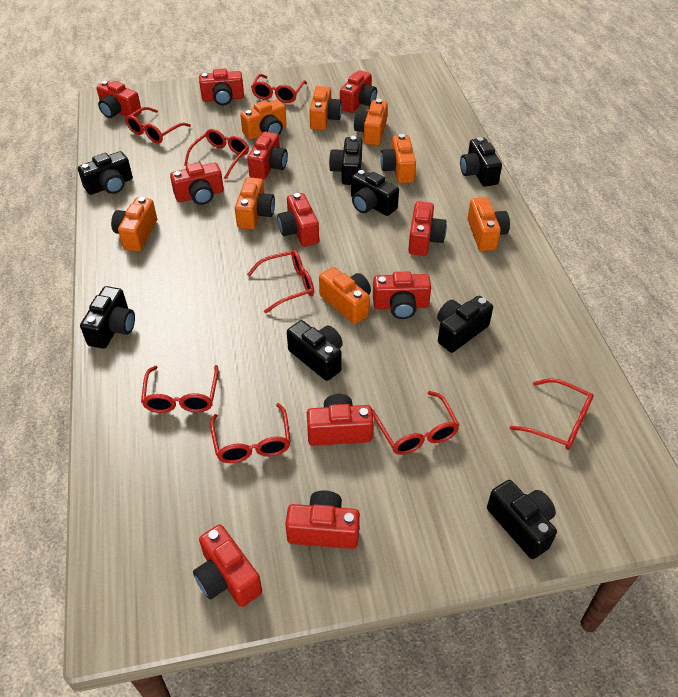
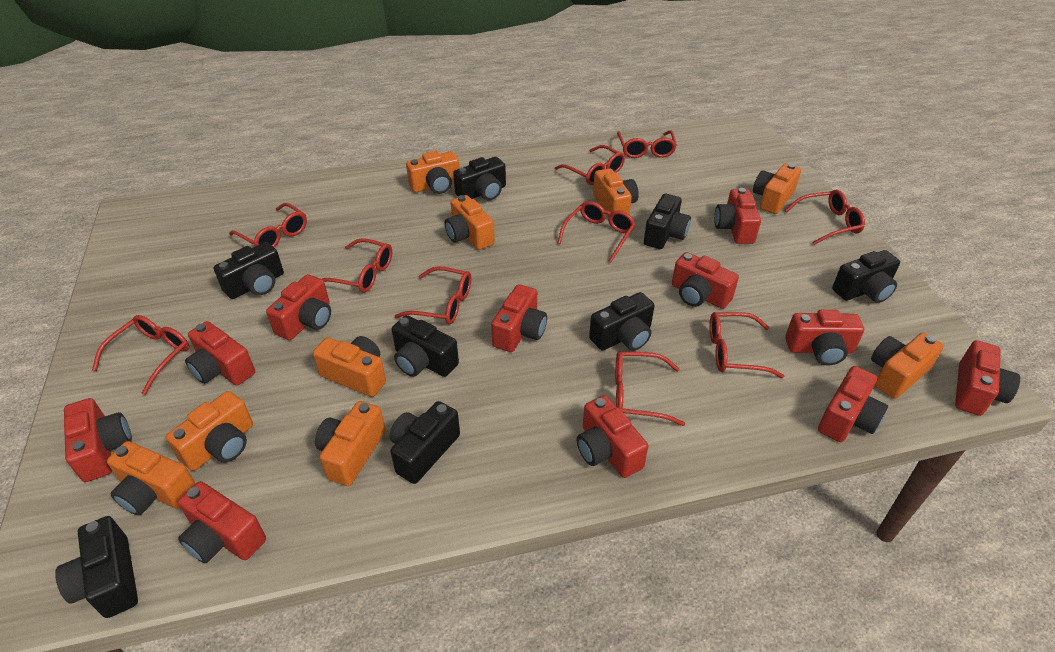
orange camera: 8 -> 9
red glasses: 8 -> 10

